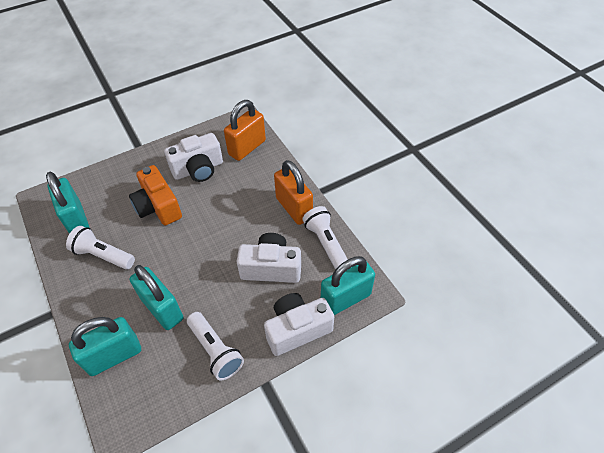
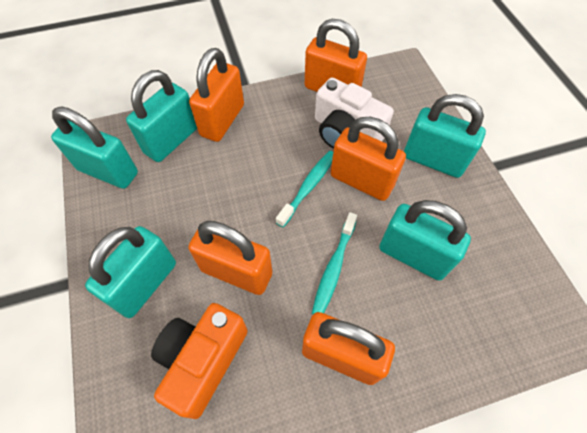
orange padlock: 2 -> 5
turquoise padlock: 4 -> 5
turquoise toothbrush: 0 -> 2
white camera: 3 -> 1
white flashlight: 3 -> 0

